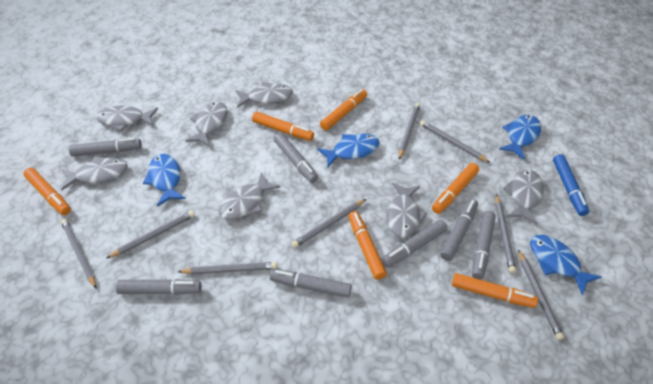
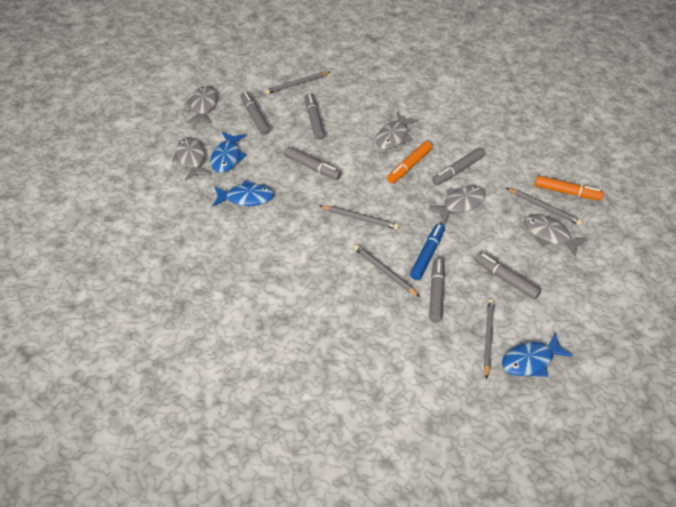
blue fish: 4 -> 3
grey fish: 7 -> 5
grey marker: 7 -> 6
grey pencil: 8 -> 5
orange marker: 6 -> 2

